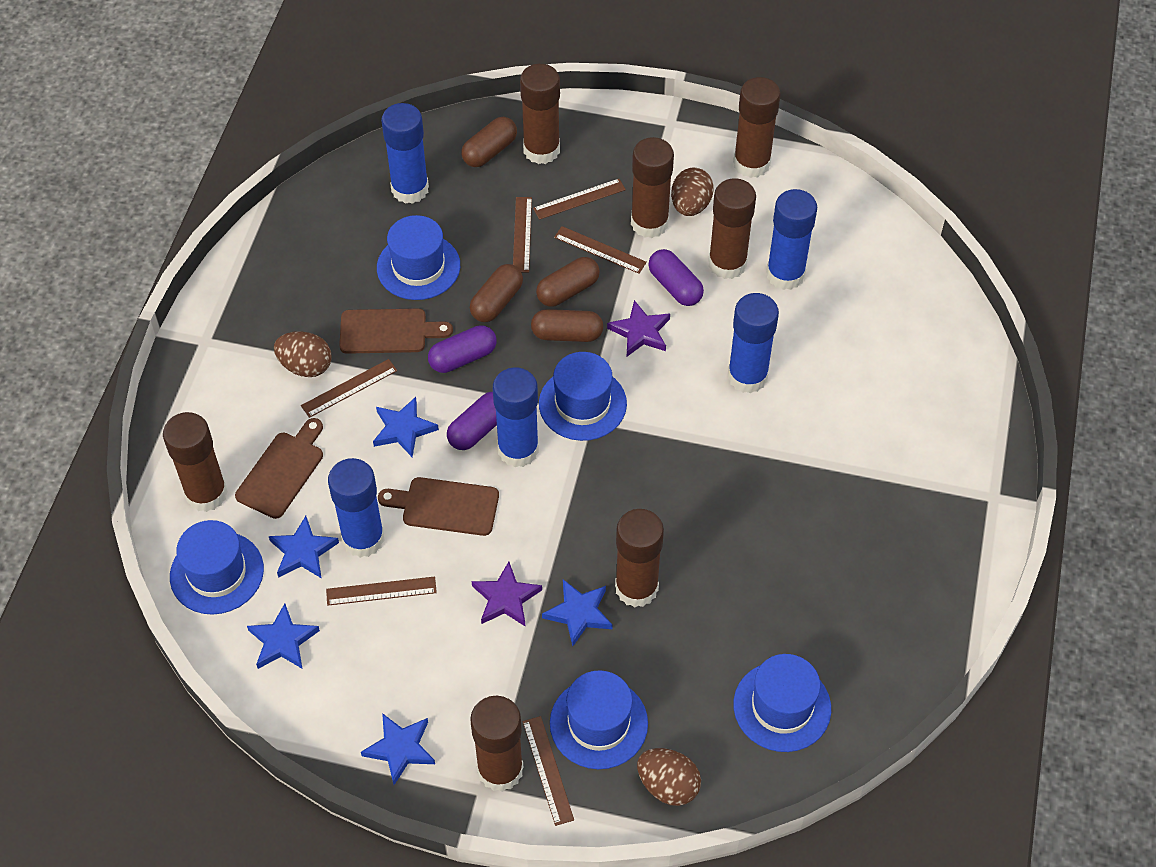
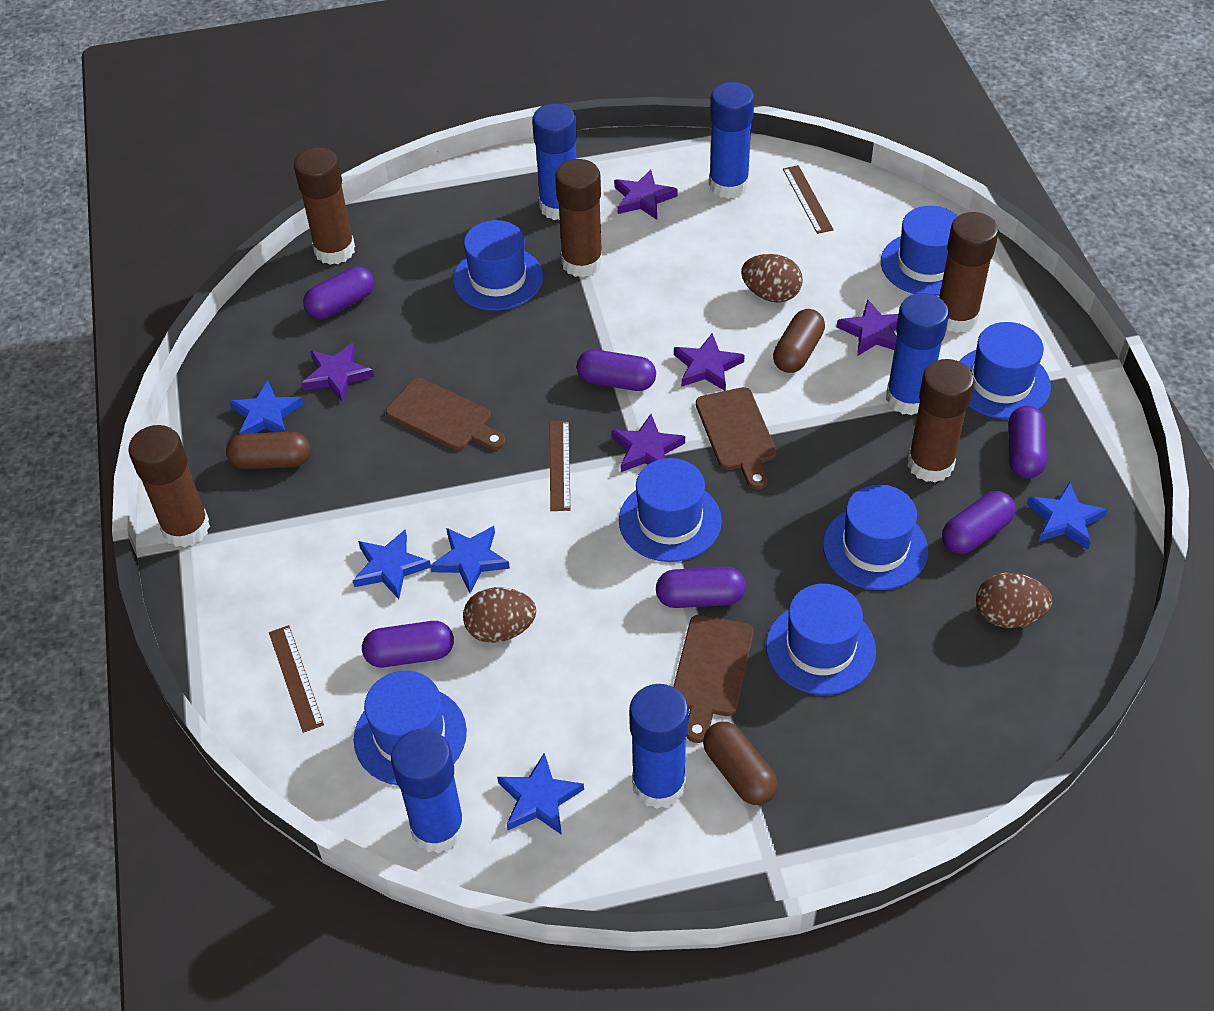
blue hat: 5 -> 7
brown capsule: 4 -> 3
brown glue stick: 7 -> 5
brown ruler: 6 -> 3
purple capsule: 3 -> 6
purple star: 2 -> 5

